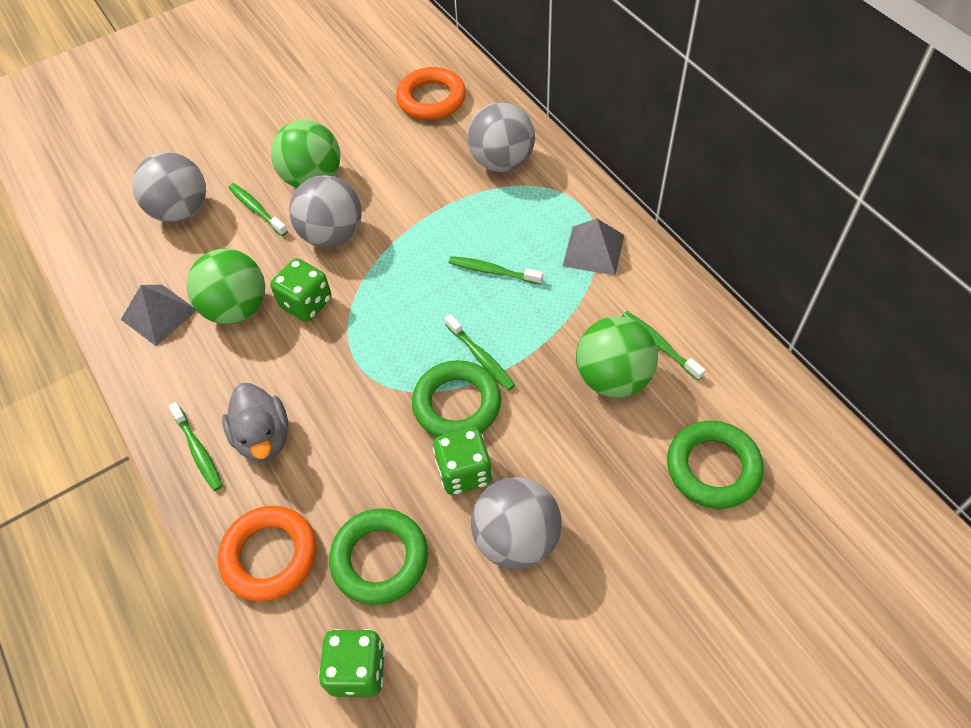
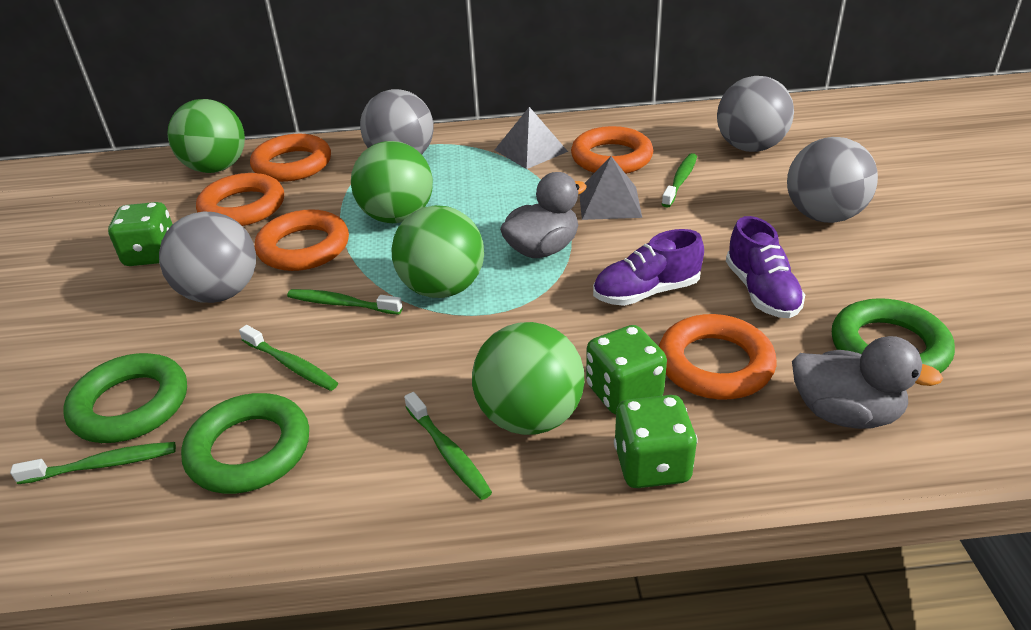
green ball: 3 -> 4
grey duck: 1 -> 2
orange ring: 2 -> 5
purple shoe: 0 -> 2

